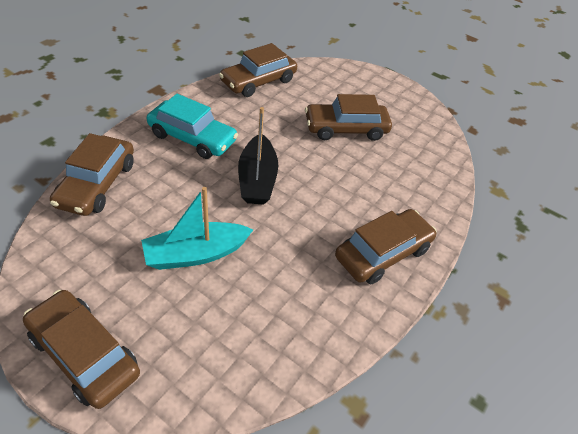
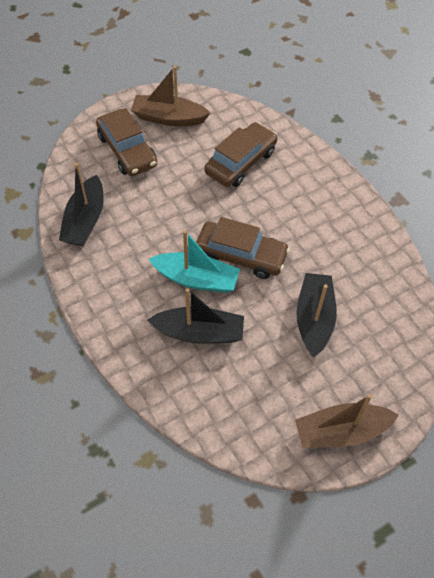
black boat: 1 -> 3
brown boat: 0 -> 2
brown car: 5 -> 3
turquoise car: 1 -> 0

